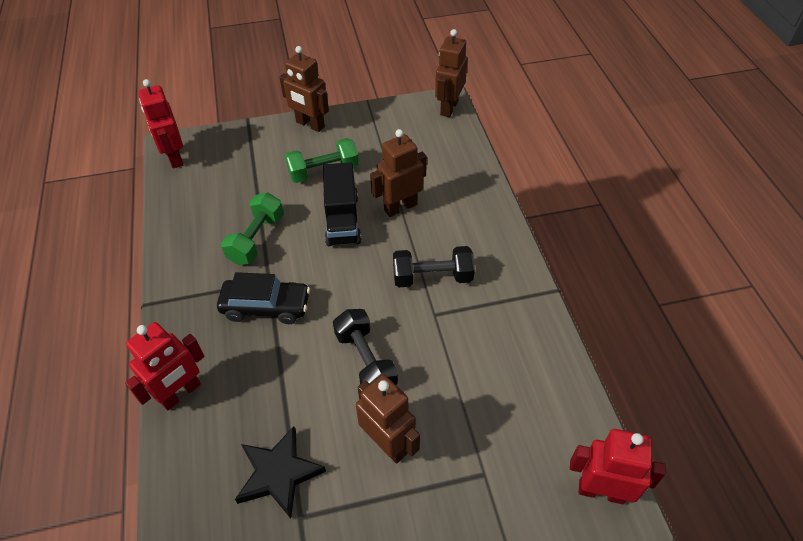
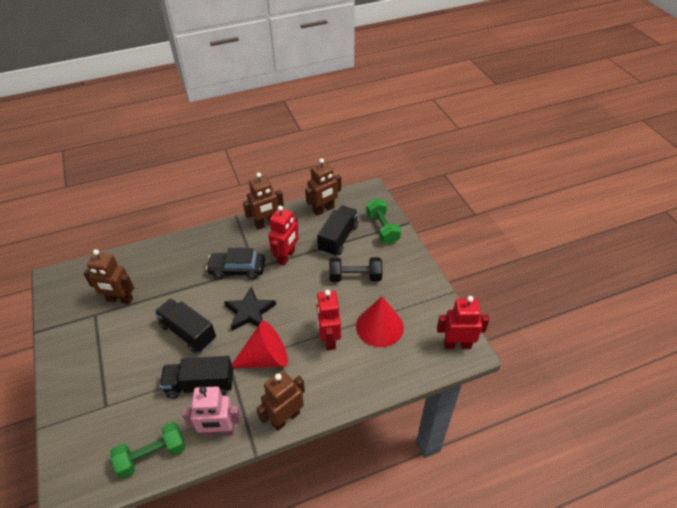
black dumbbell: 2 -> 1
black truck: 1 -> 3
pink robot: 0 -> 1
red cone: 0 -> 2

